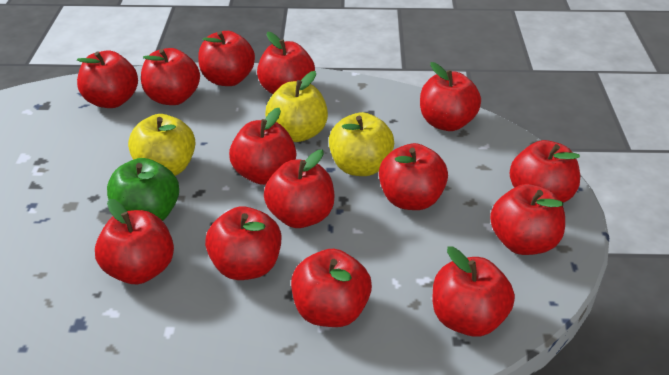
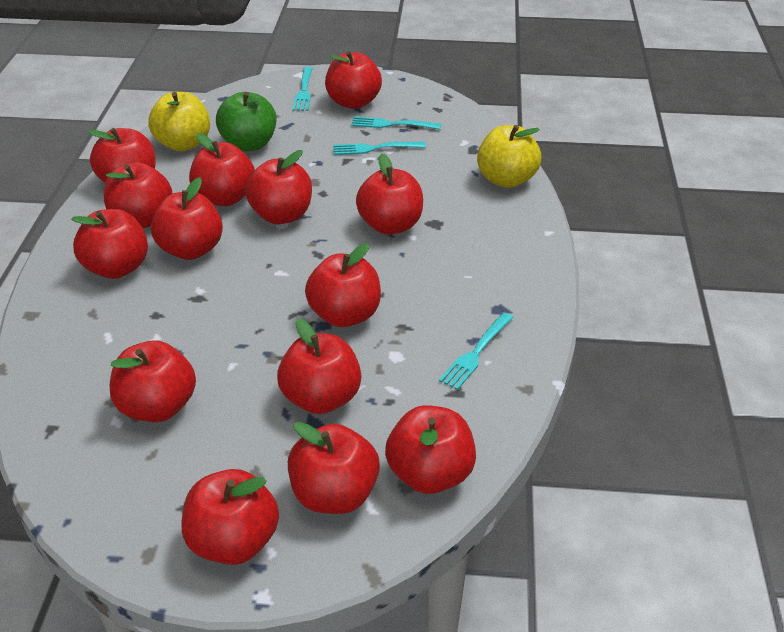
turquoise fork: 0 -> 4
yellow apple: 3 -> 2

